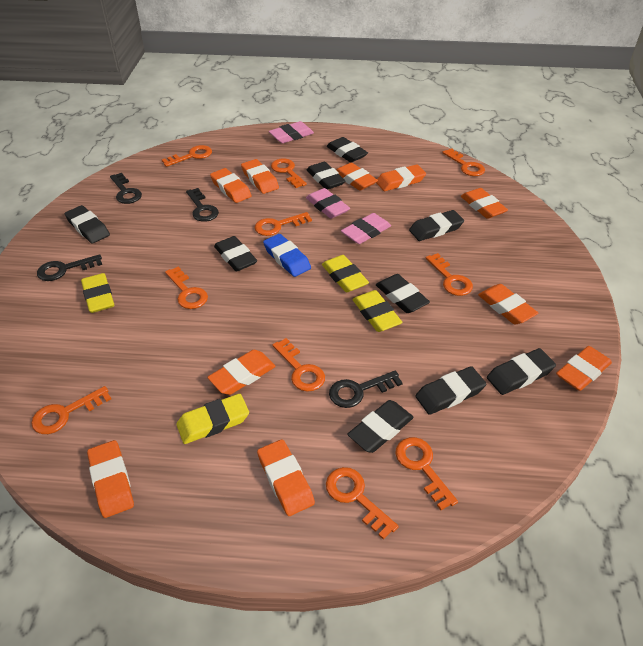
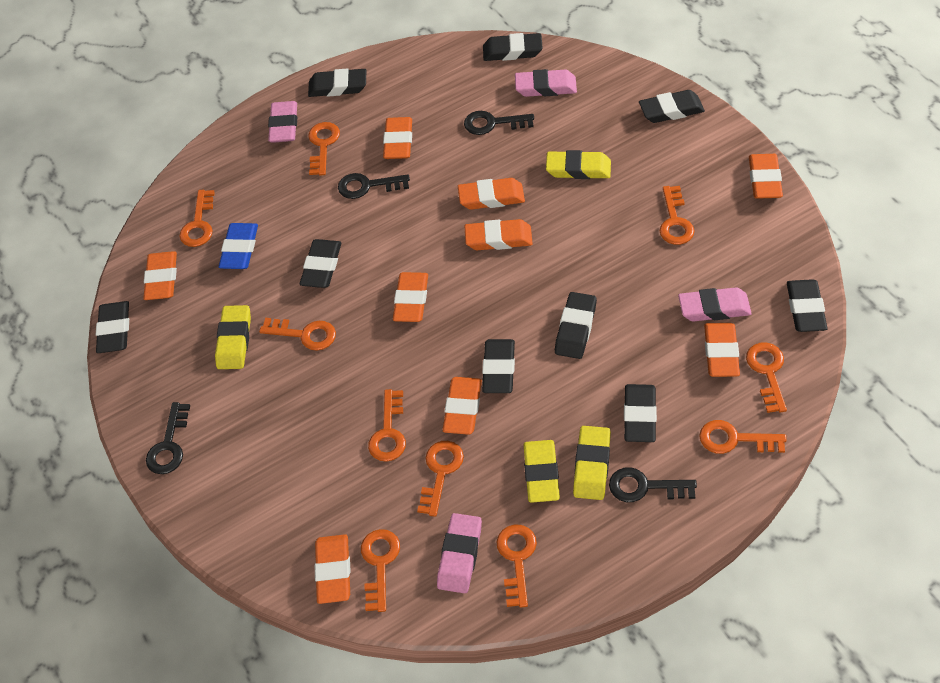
orange eraser: 10 -> 9
pink eraser: 3 -> 4

